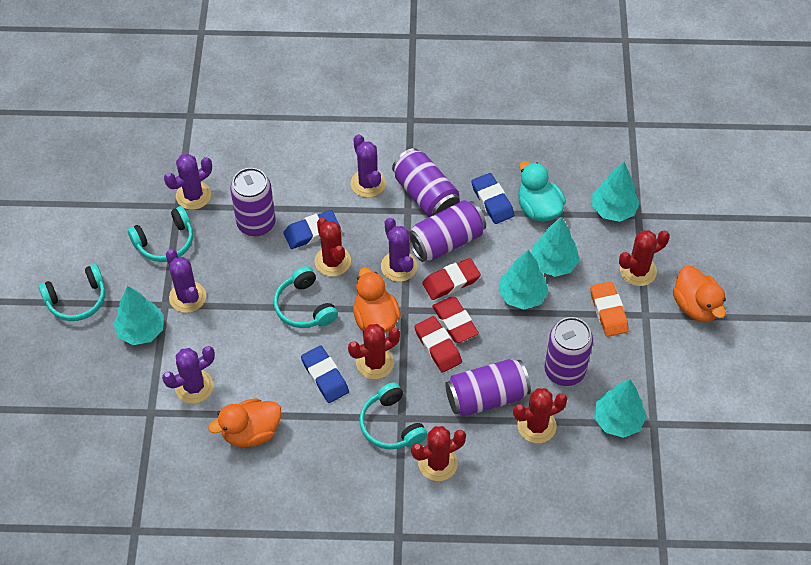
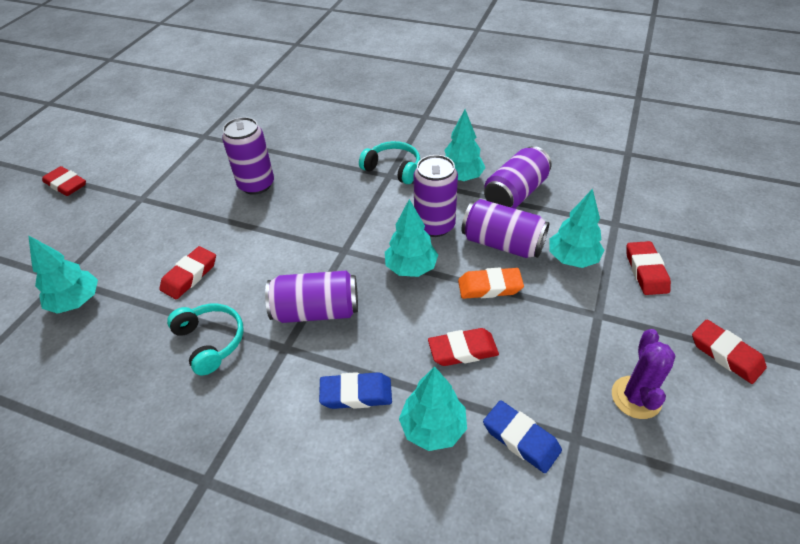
blue eraser: 3 -> 2
orange duck: 3 -> 0
purple cactus: 5 -> 1
red cactus: 5 -> 0
red eraser: 3 -> 5
turquoise duck: 1 -> 0
turquoise headphones: 4 -> 2

